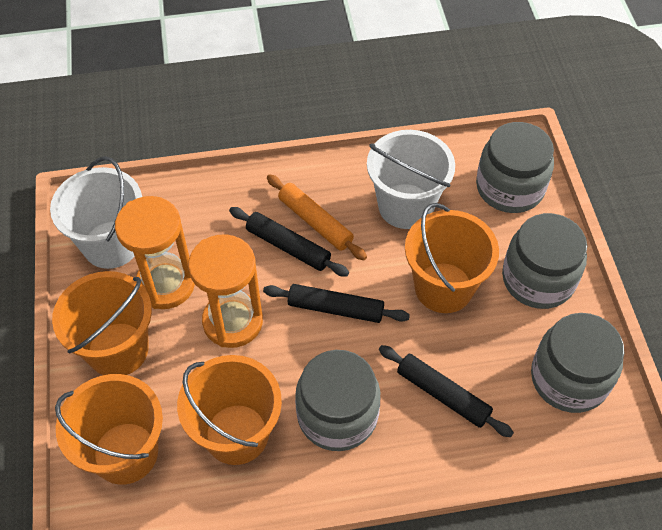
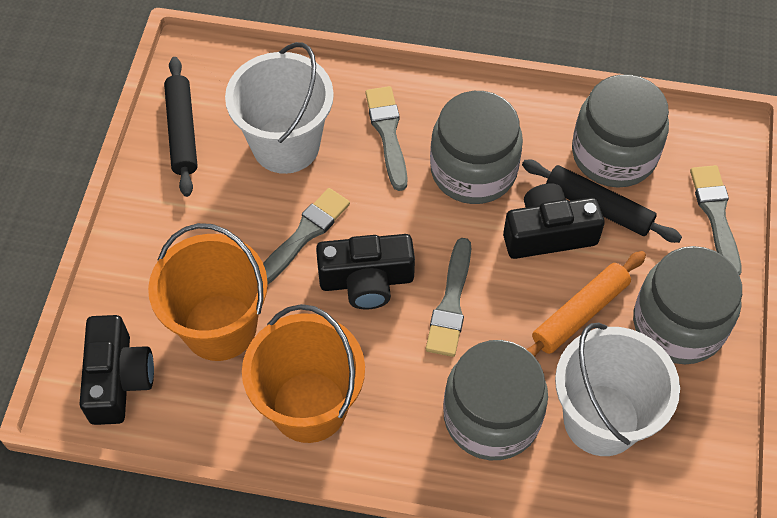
black camera: 0 -> 3
black rolling pin: 3 -> 2
grey brush: 0 -> 4
orange bucket: 4 -> 2
orange hourglass: 2 -> 0

